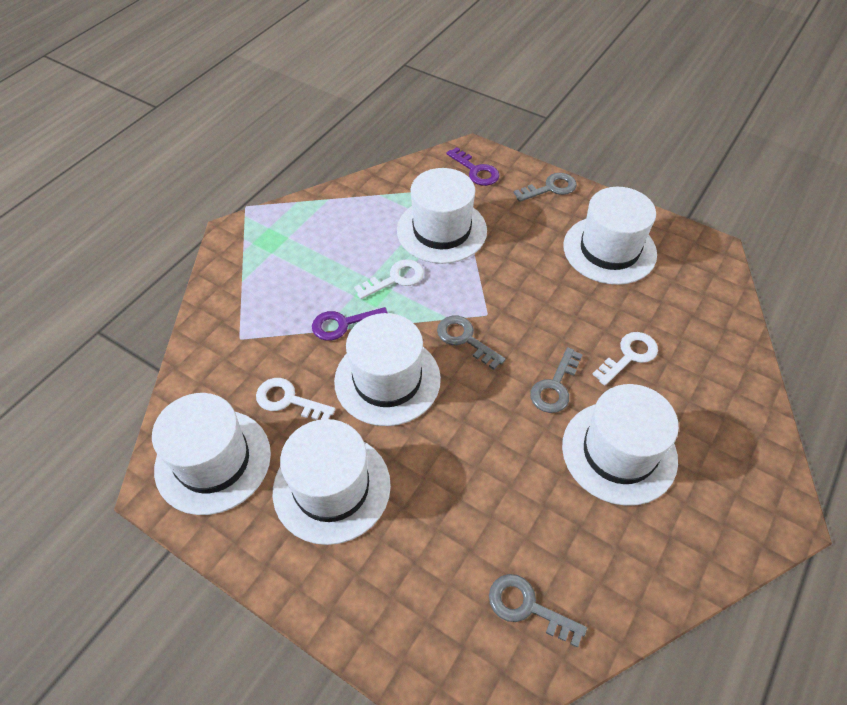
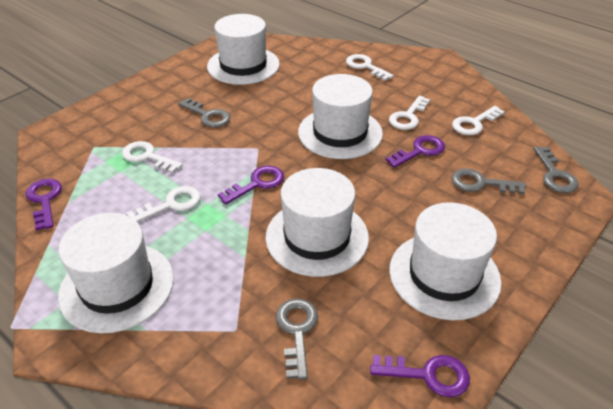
purple key: 2 -> 4
white hat: 6 -> 5
white key: 3 -> 5

